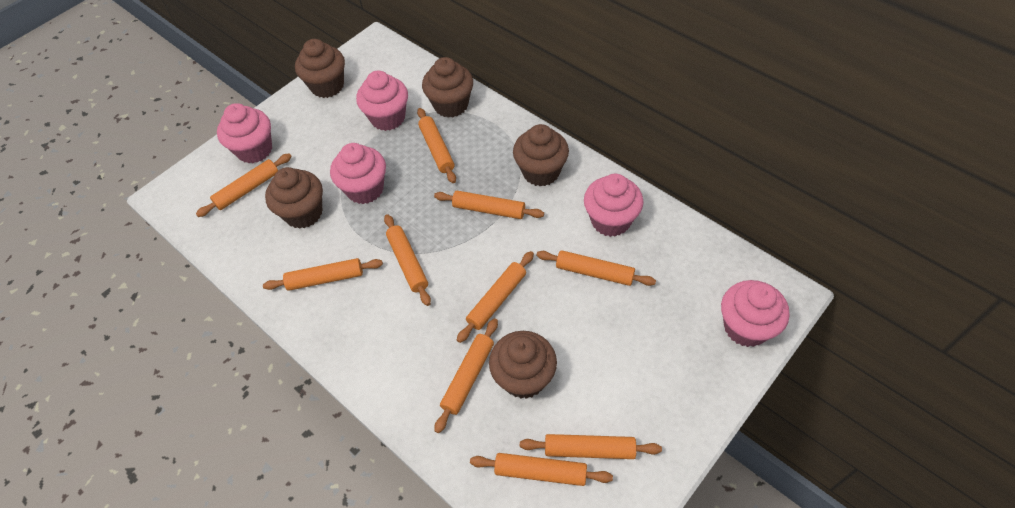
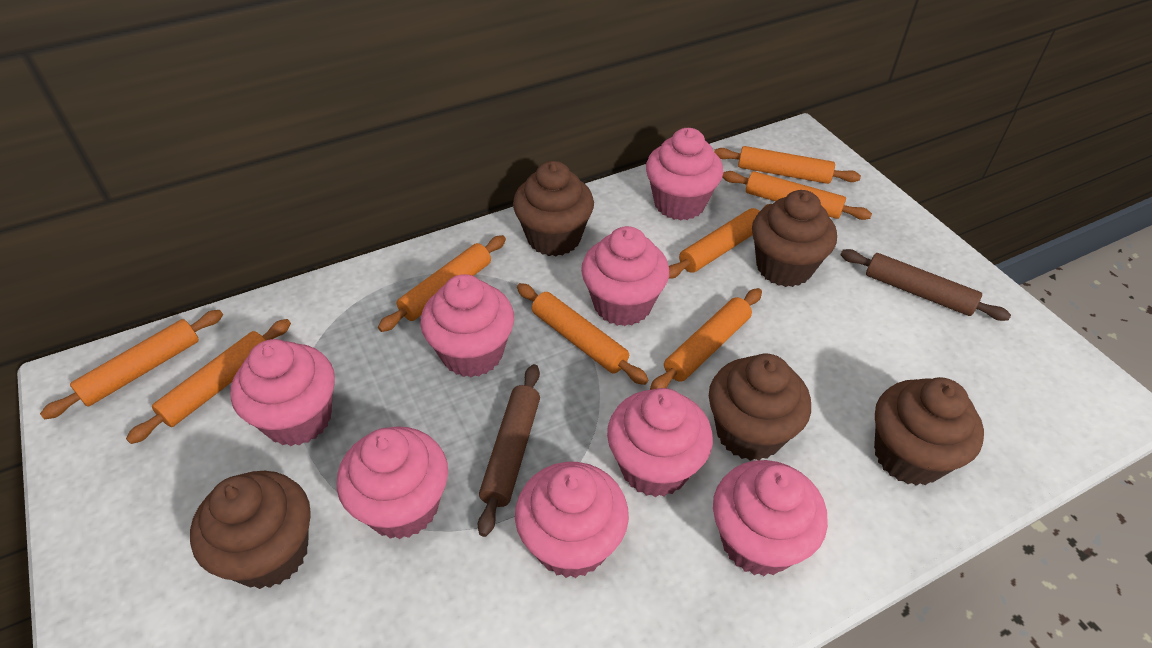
brown rolling pin: 0 -> 2
orange rolling pin: 10 -> 8
pink cupcake: 5 -> 8

